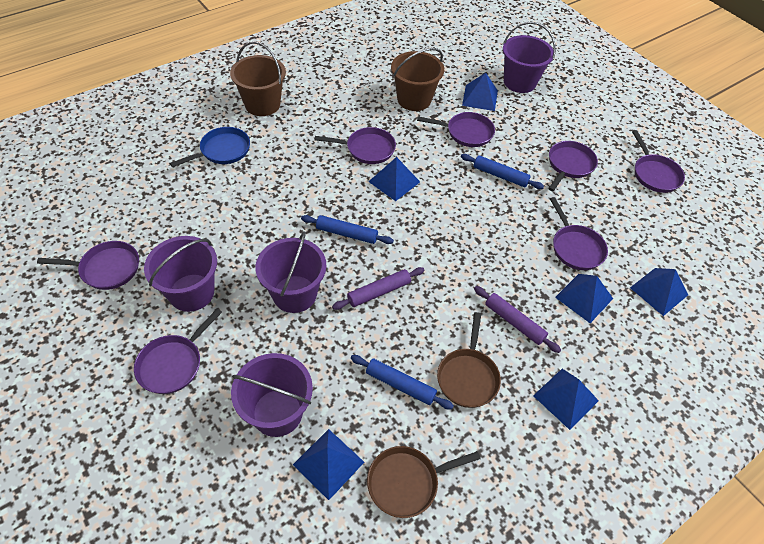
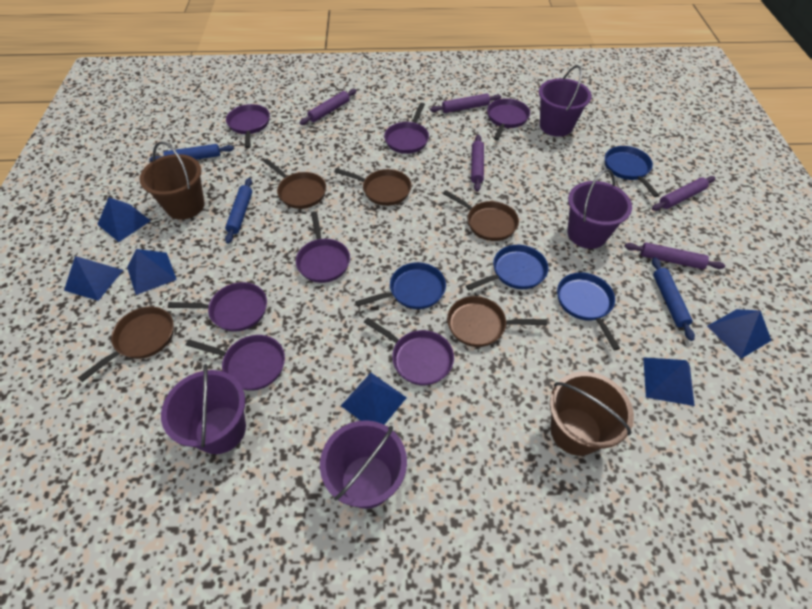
blue pan: 1 -> 4
brown pan: 2 -> 5
purple rolling pin: 2 -> 5

